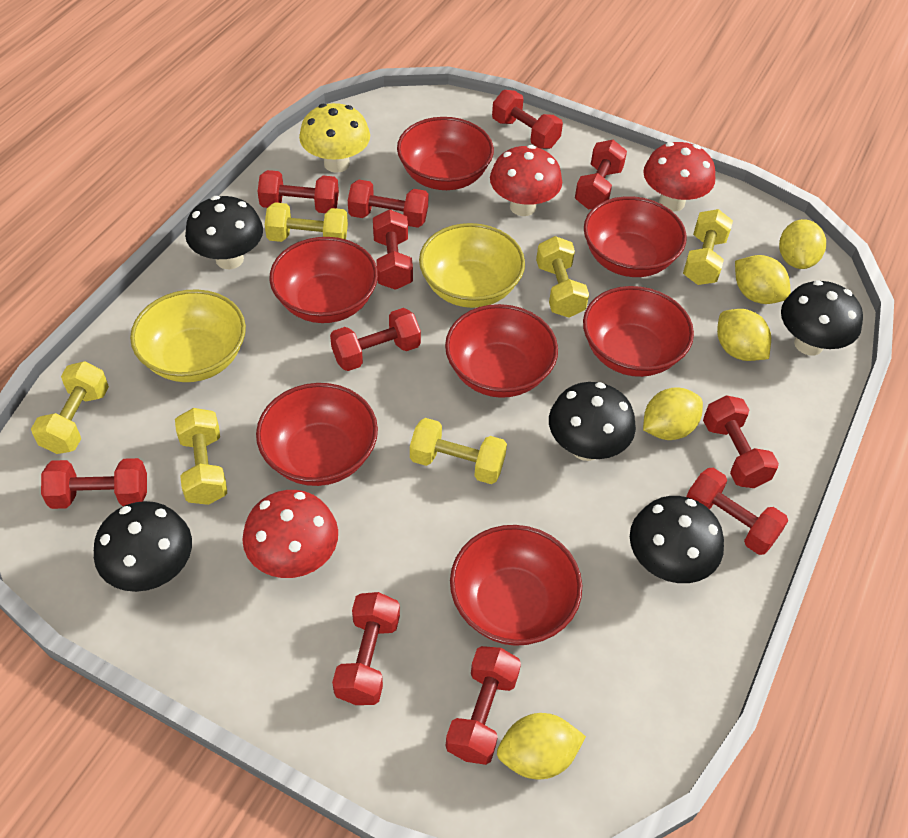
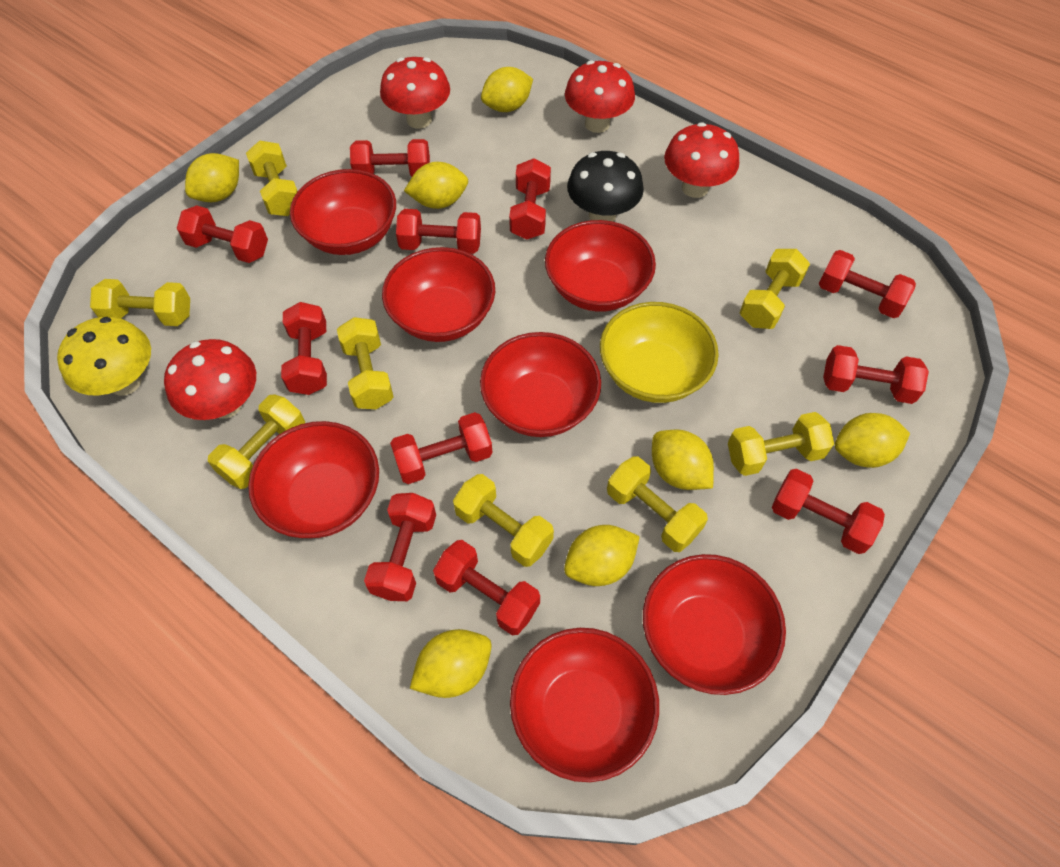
black mushroom: 5 -> 1
red mushroom: 3 -> 4
yellow bowl: 2 -> 1
yellow dumbbell: 6 -> 8
yellow lemon: 5 -> 7

